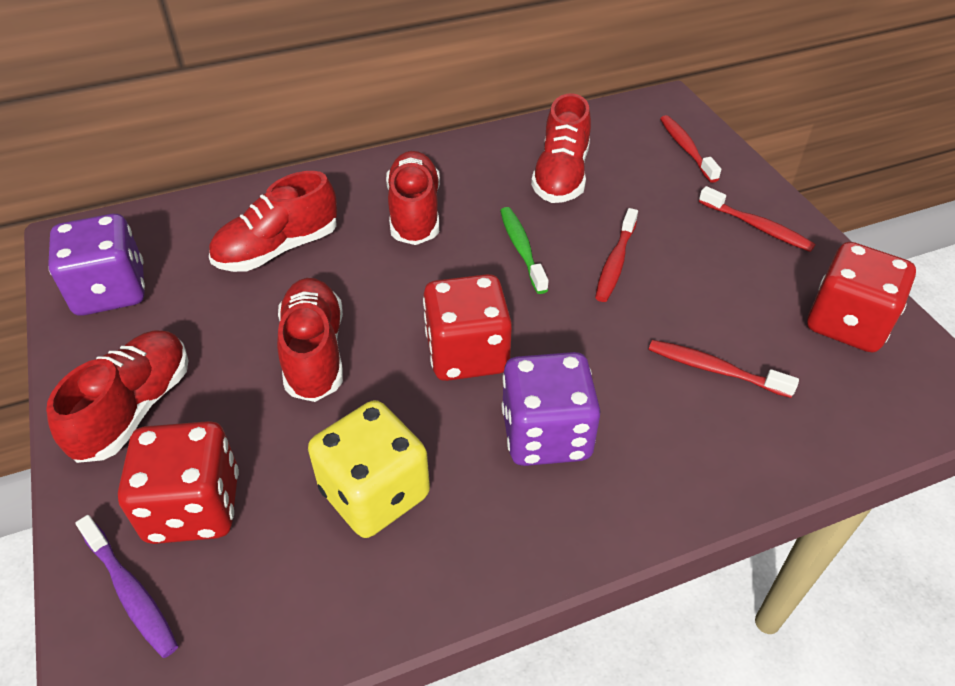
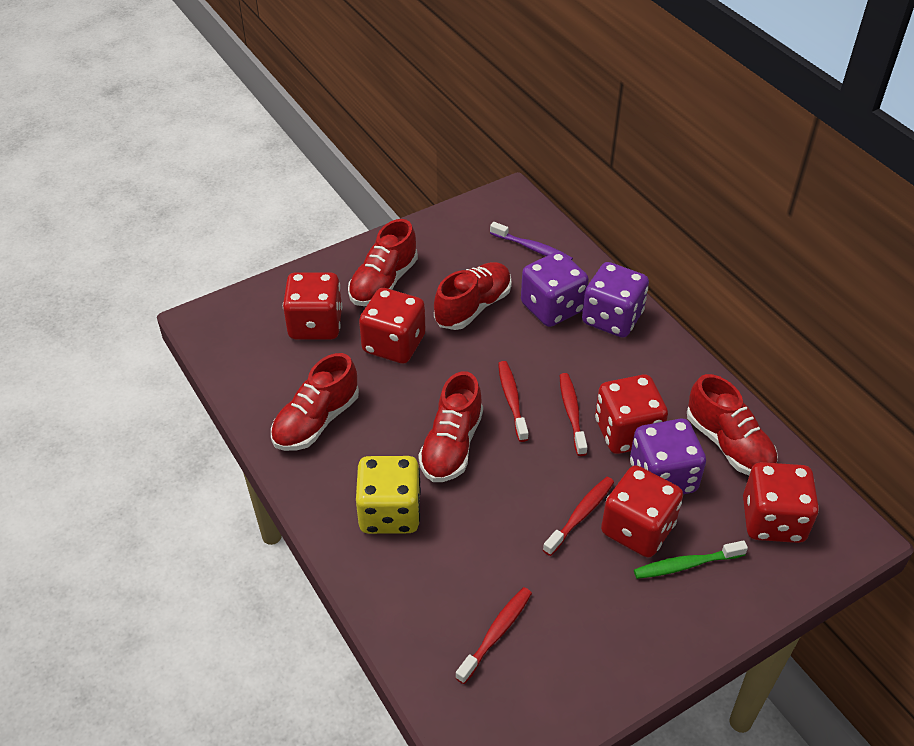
purple dice: 2 -> 3
red dice: 3 -> 5

